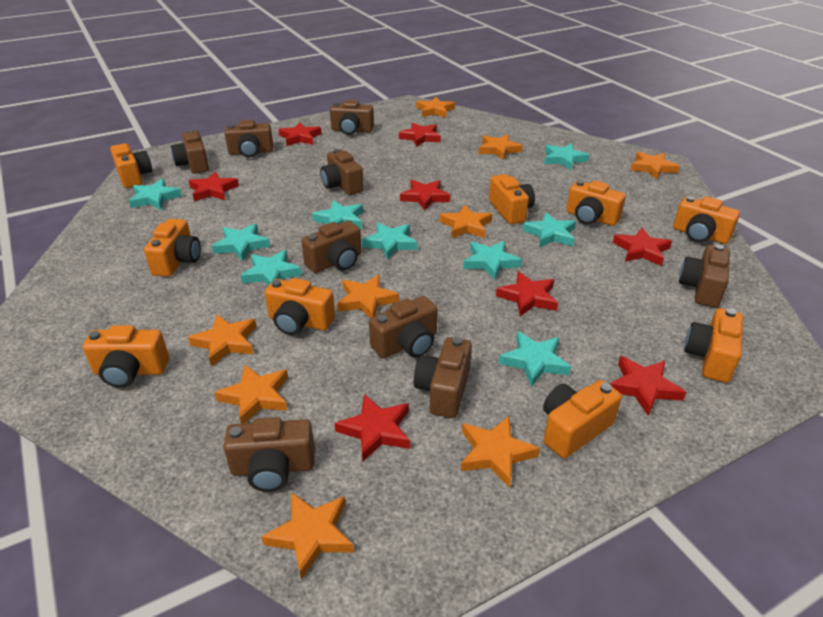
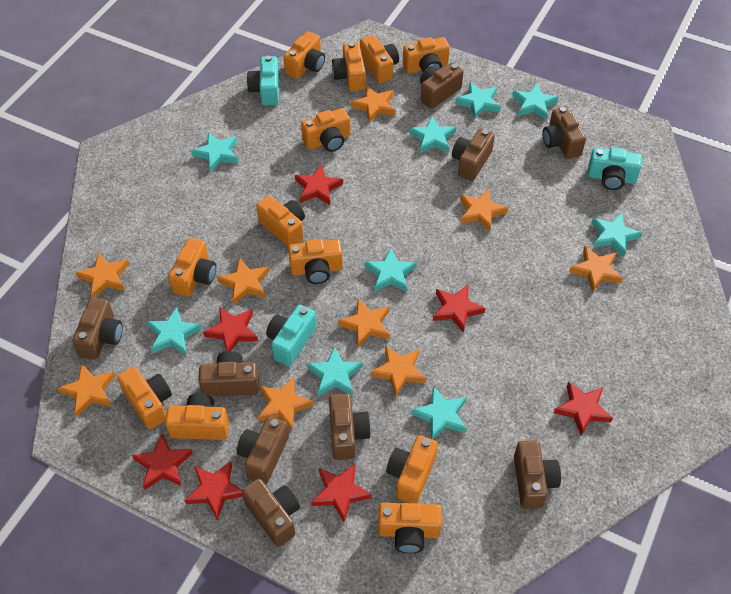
orange camera: 9 -> 12
red star: 8 -> 7
turquoise camera: 0 -> 3

